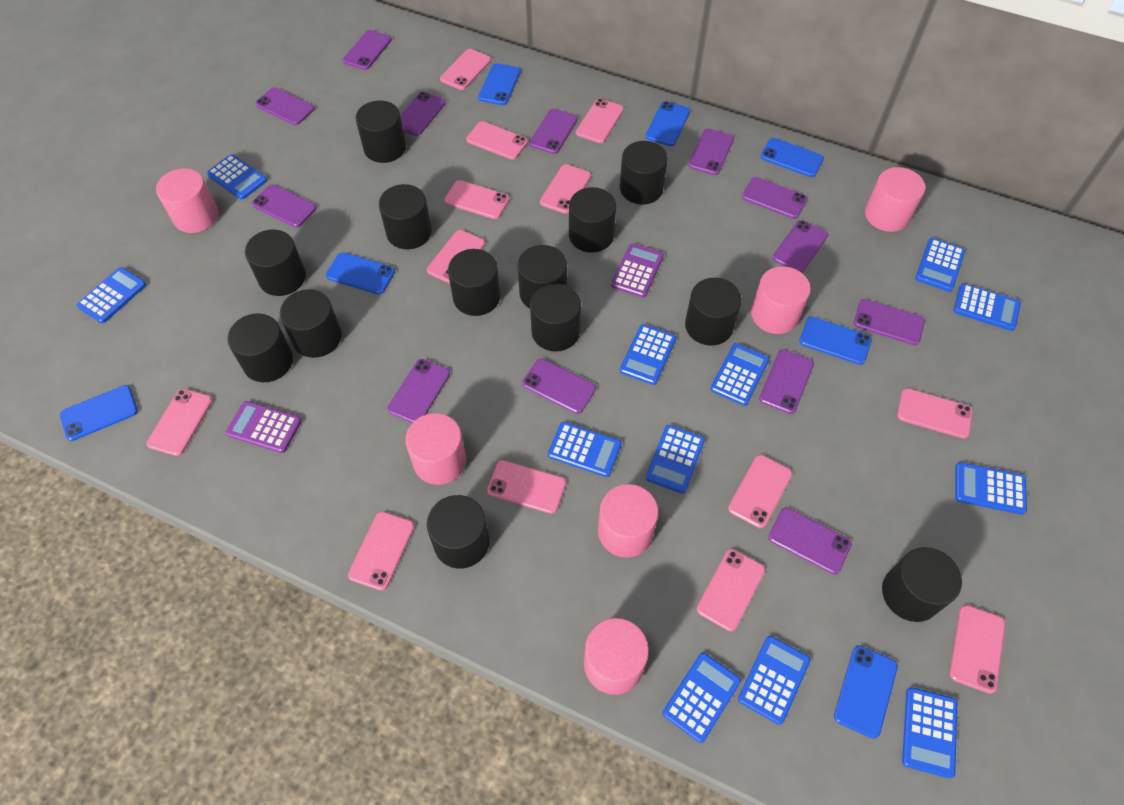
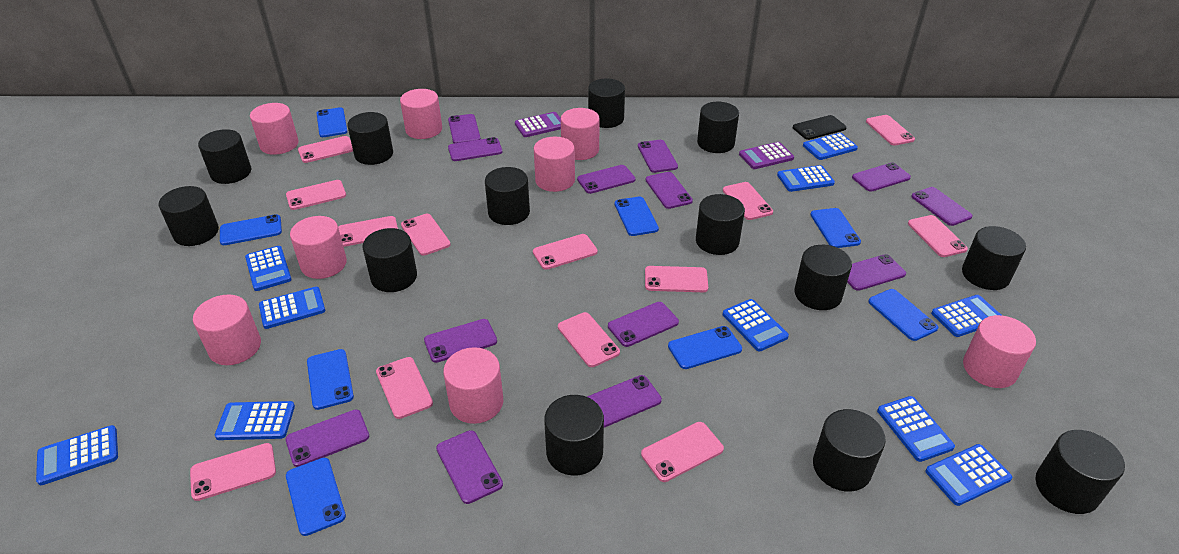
black phone: 0 -> 1
blue calculator: 12 -> 10
blue phone: 7 -> 8
pink cylinder: 6 -> 8

